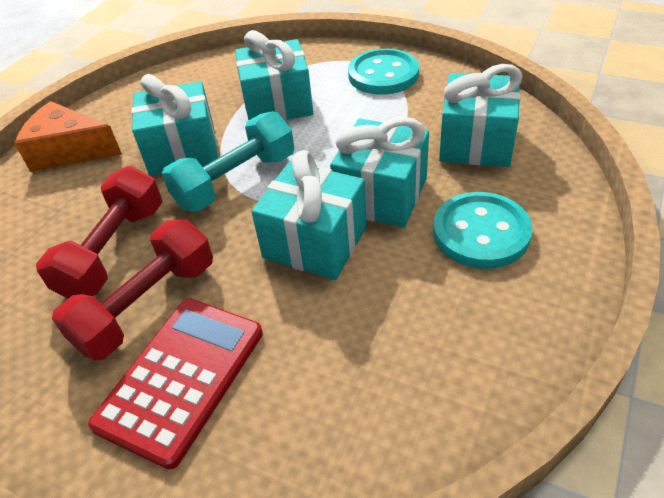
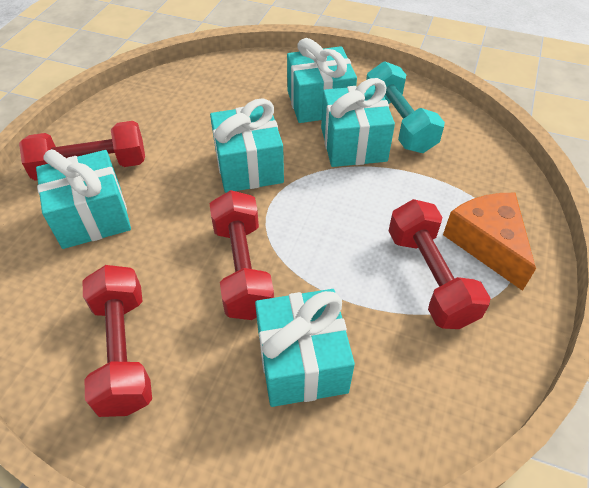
red calculator: 1 -> 0
red dumbbell: 2 -> 4
turquoise button: 2 -> 0

